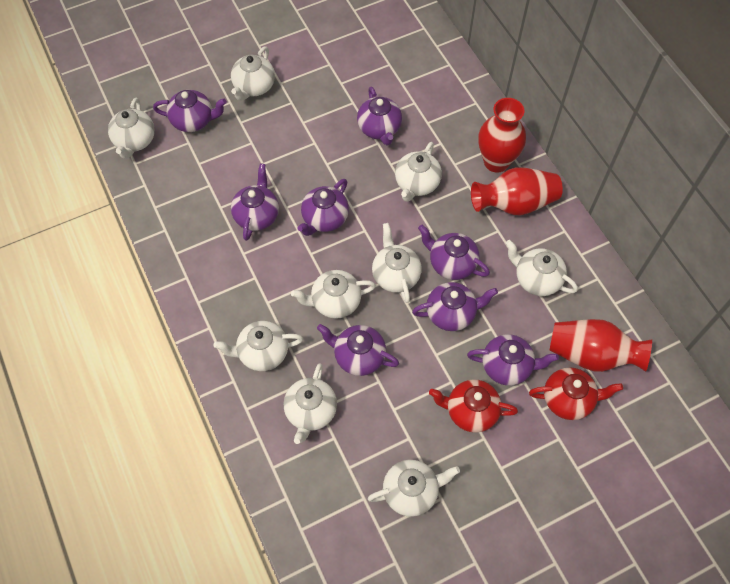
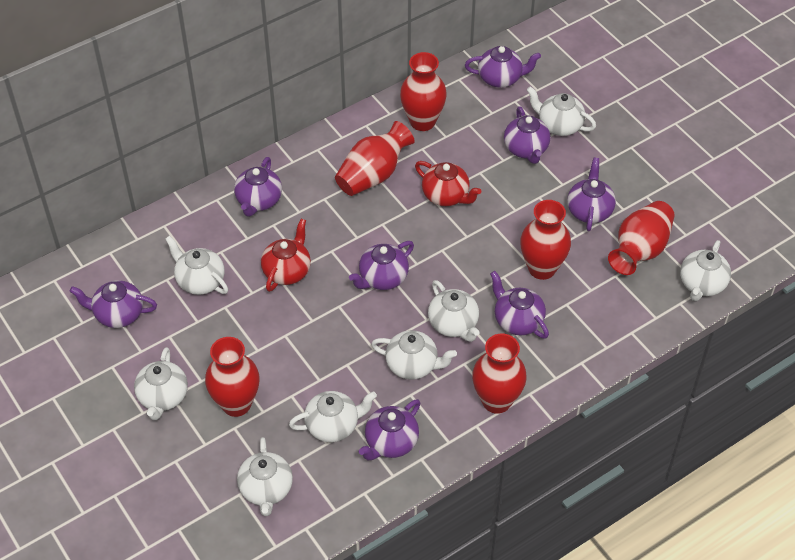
red vase: 3 -> 6
white teapot: 9 -> 8

